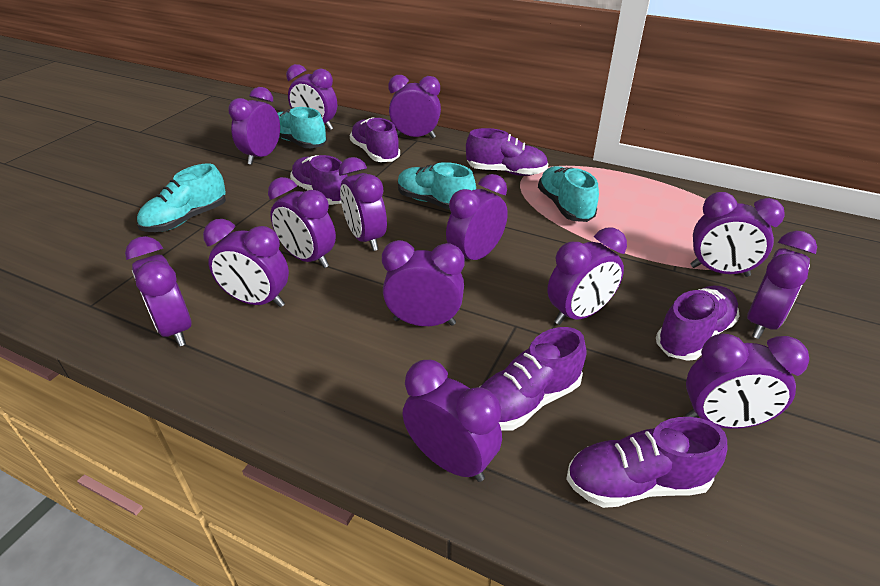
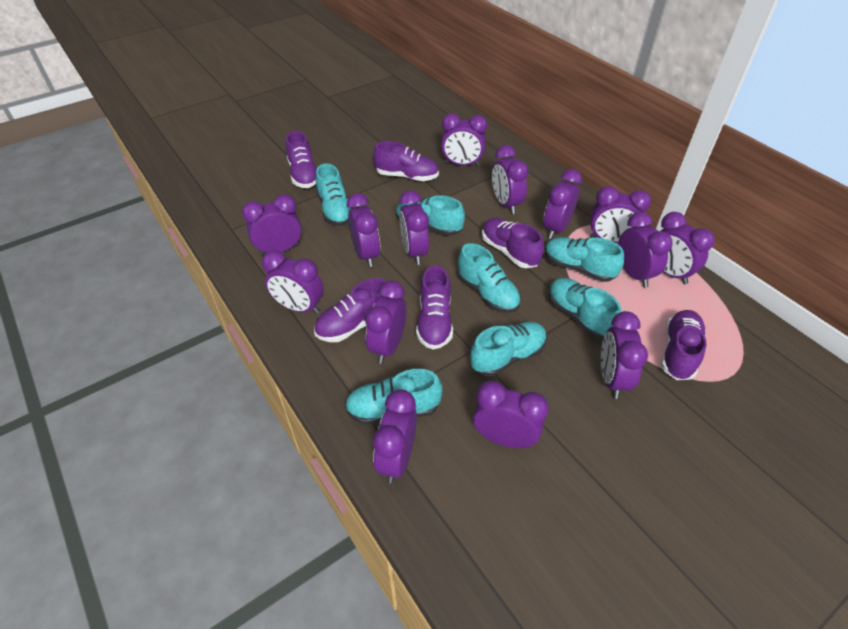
turquoise shoe: 4 -> 7

